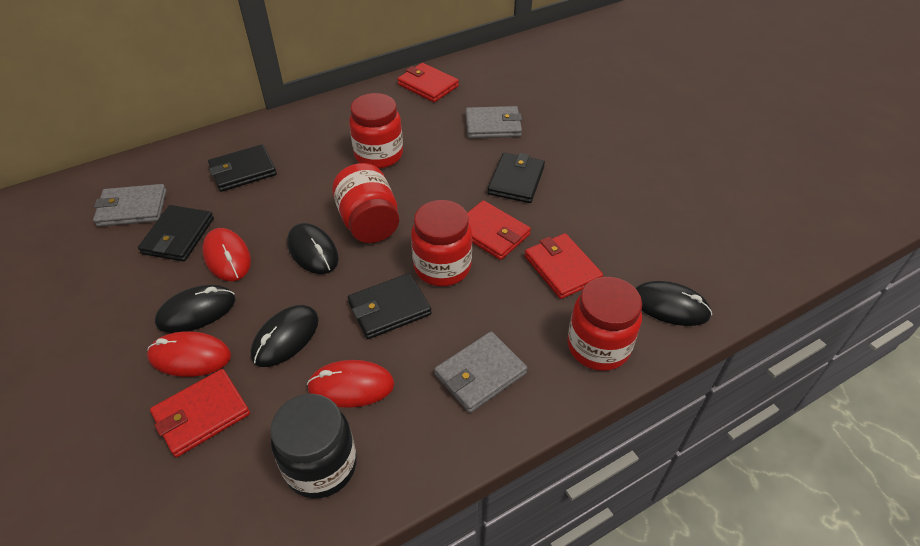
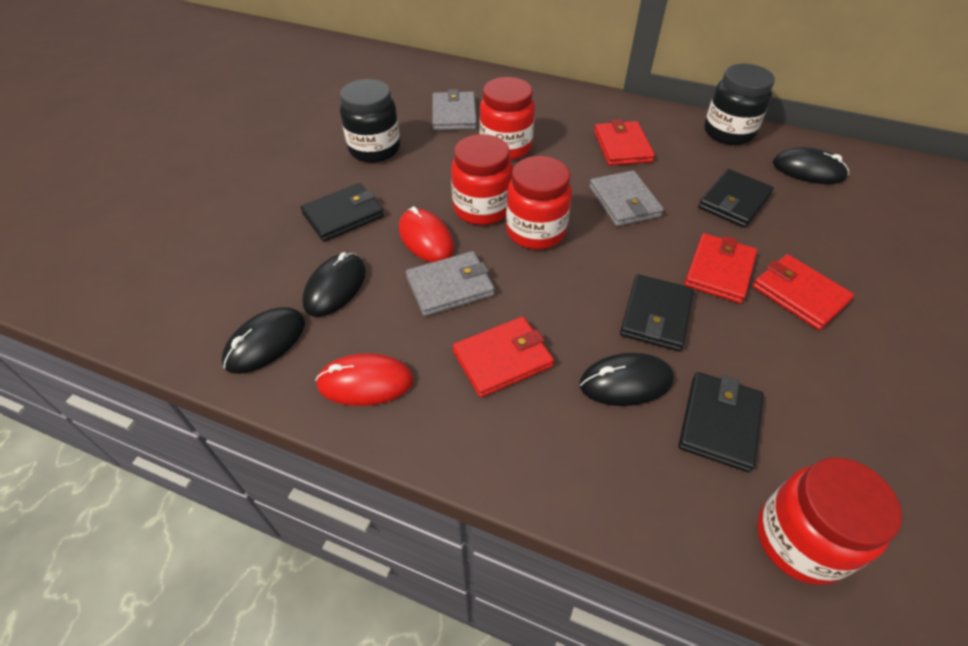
black jar: 1 -> 2
red mouse: 3 -> 2

